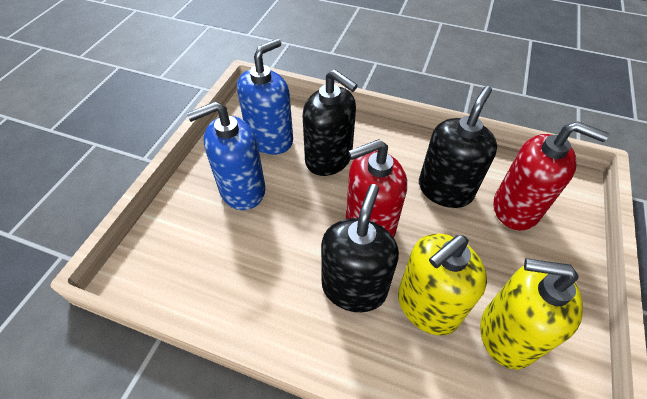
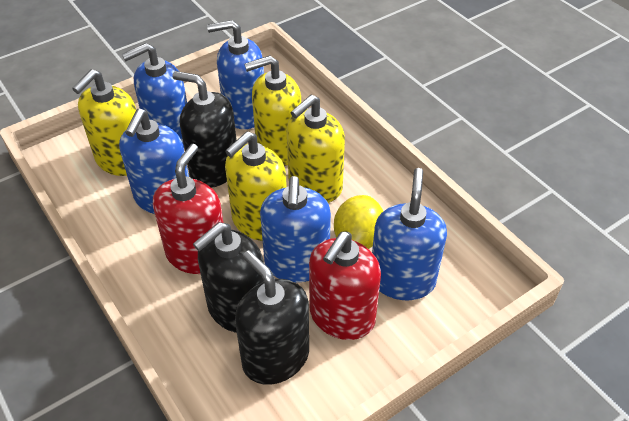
blue soap dispenser: 2 -> 5
yellow lemon: 0 -> 1
yellow soap dispenser: 2 -> 4

